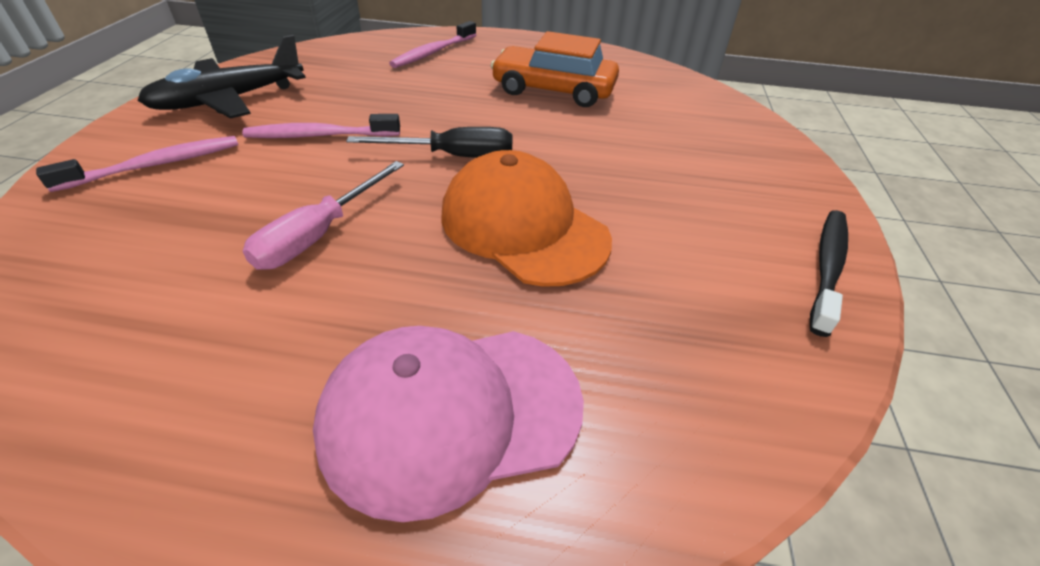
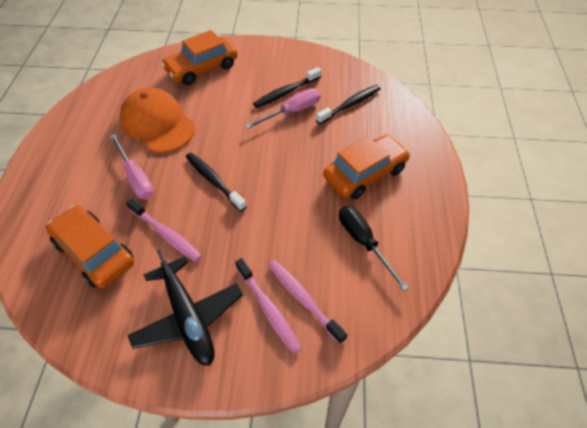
black toothbrush: 1 -> 3
orange car: 1 -> 3
pink cap: 1 -> 0
pink screwdriver: 1 -> 2

